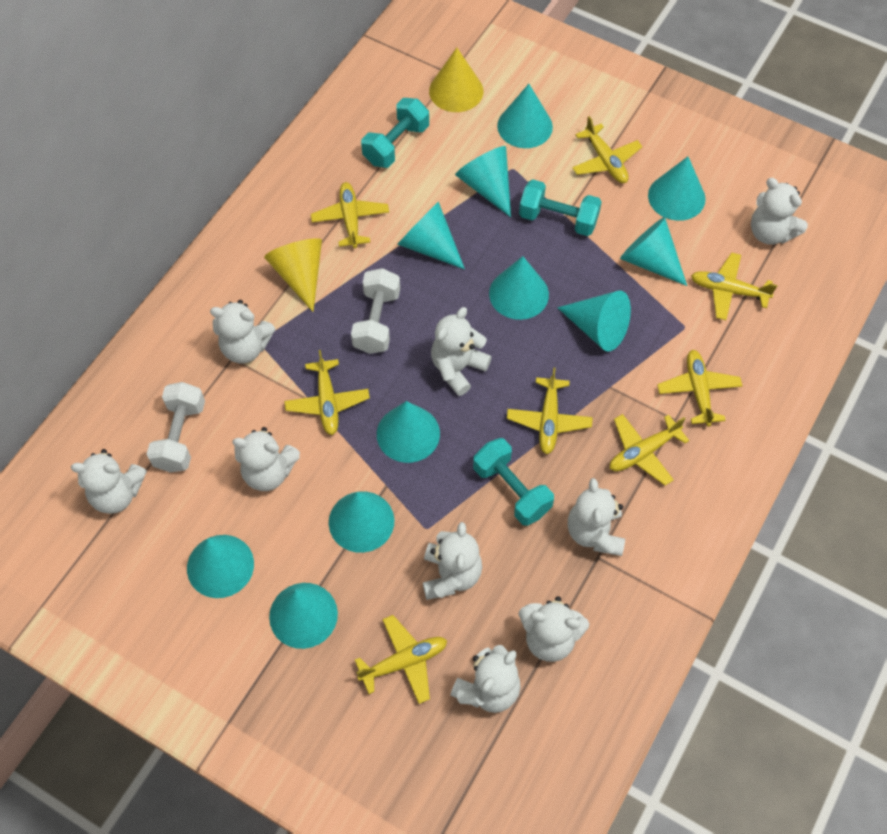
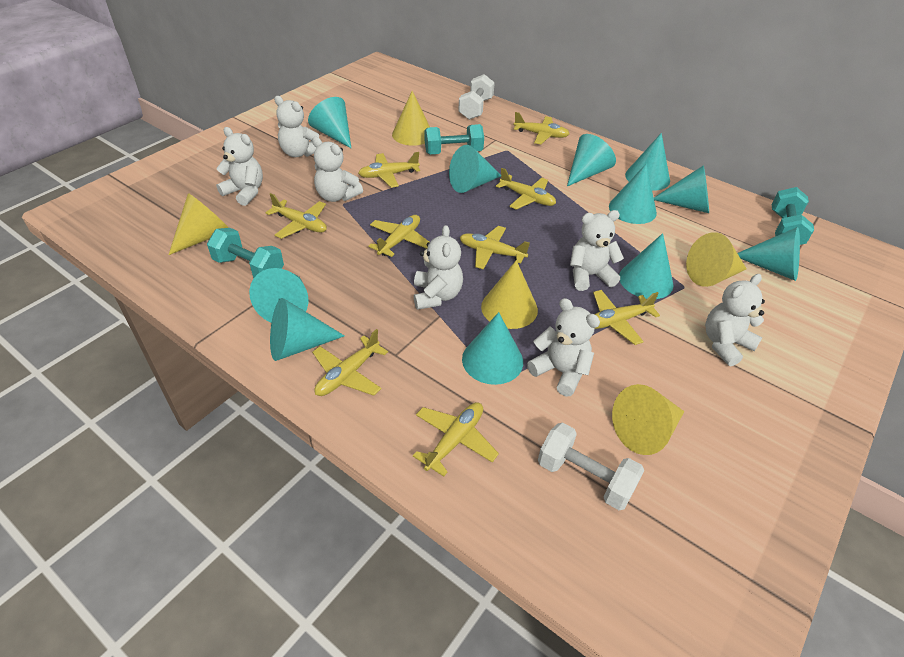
white teddy bear: 9 -> 7
yellow cone: 2 -> 5
yellow plane: 8 -> 9

